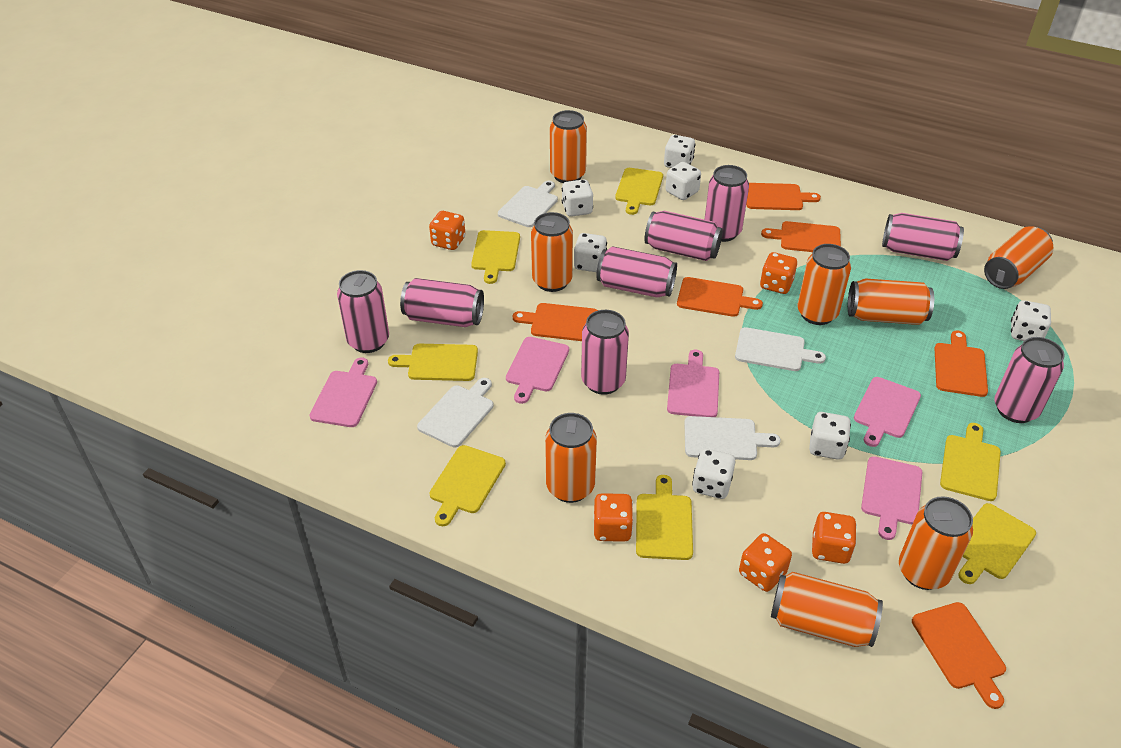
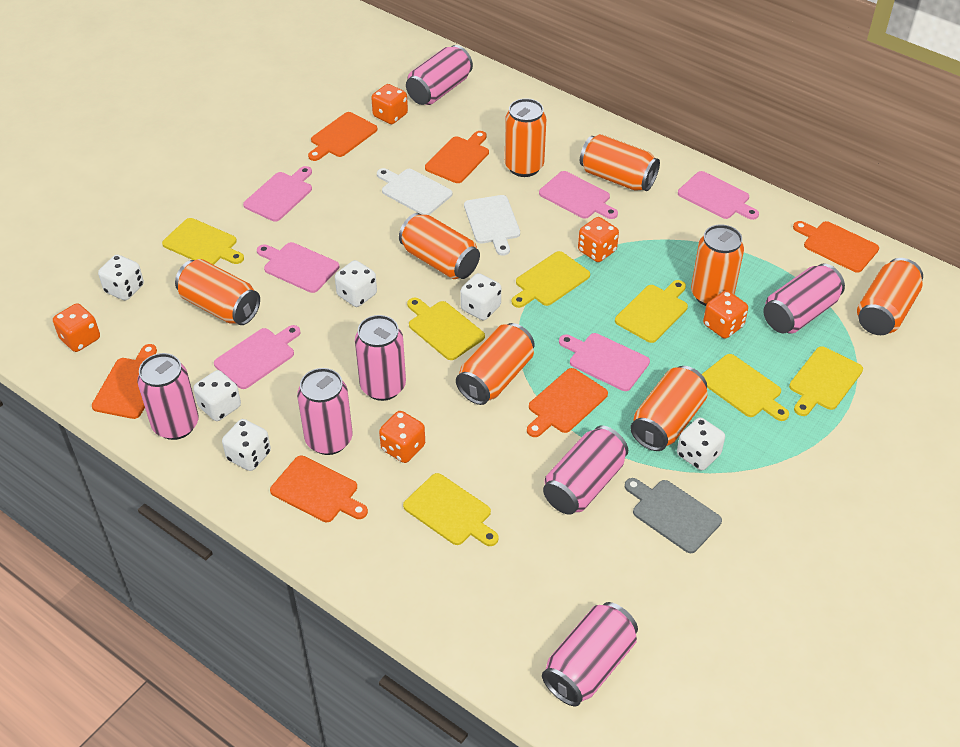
grey cutting board: 0 -> 1
pink can: 8 -> 7
pink cutting board: 5 -> 6
white cutting board: 4 -> 2
white dice: 7 -> 6

